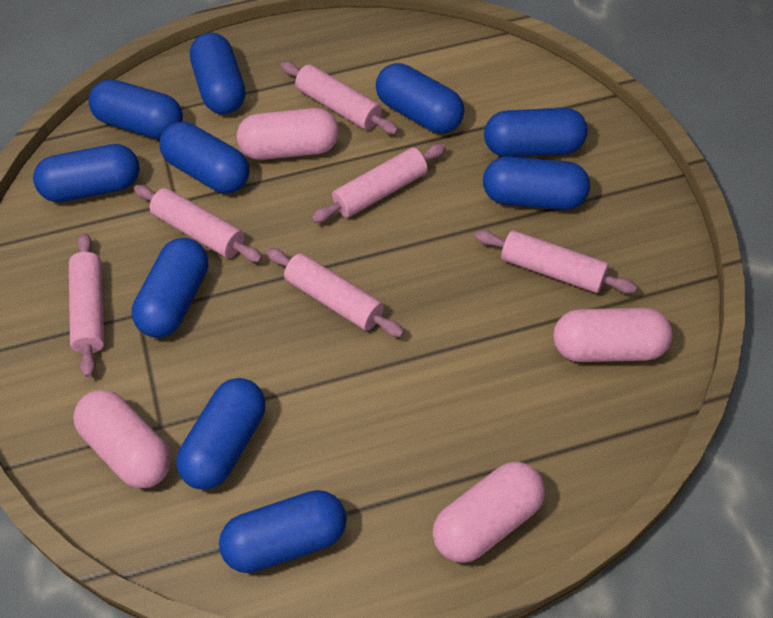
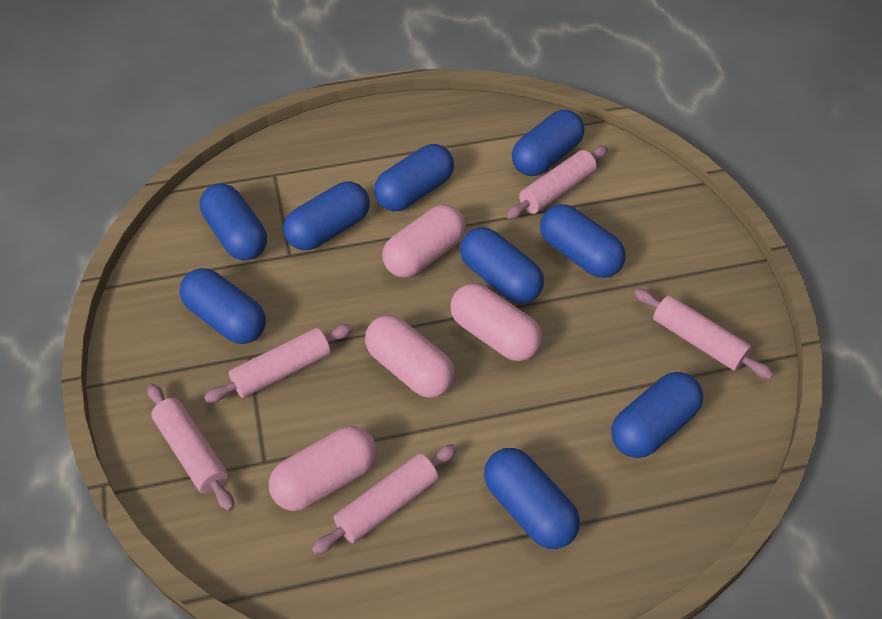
blue capsule: 10 -> 9
pink rolling pin: 6 -> 5

